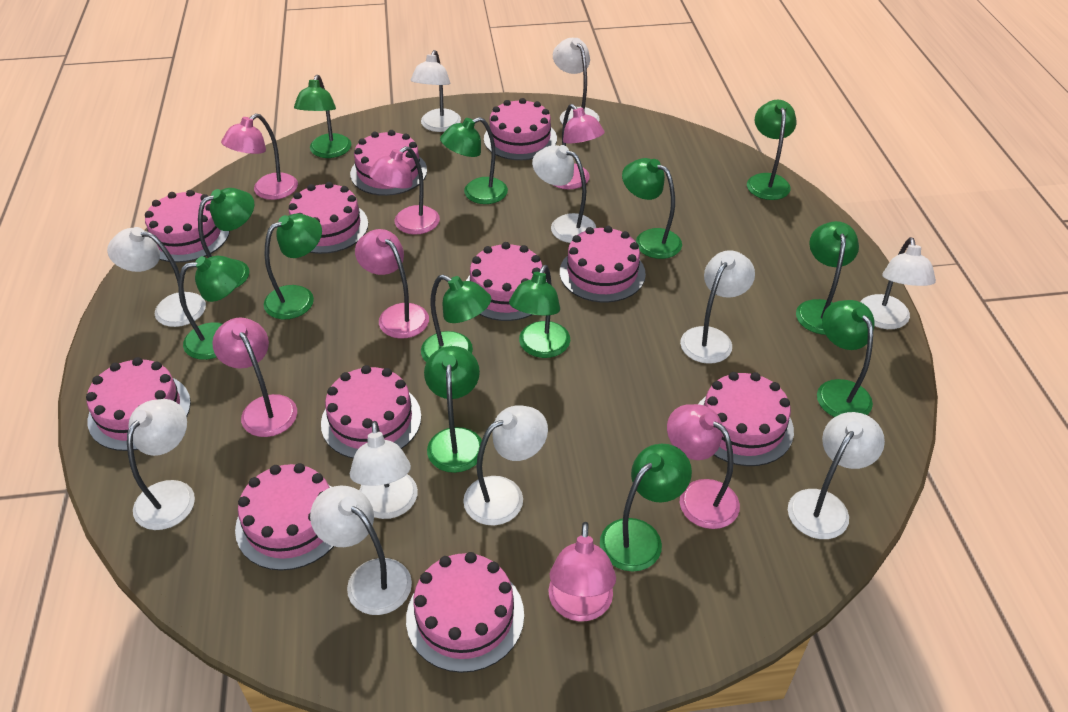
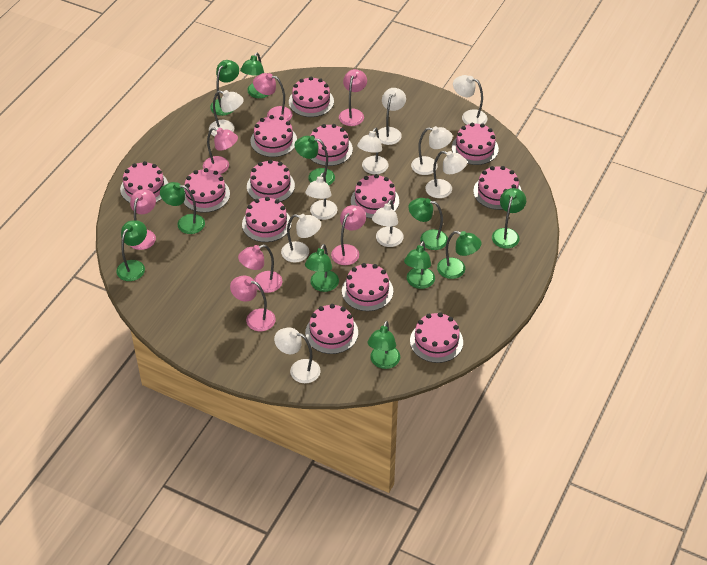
green lamp: 13 -> 11
pink cake: 11 -> 13
white lamp: 11 -> 10

